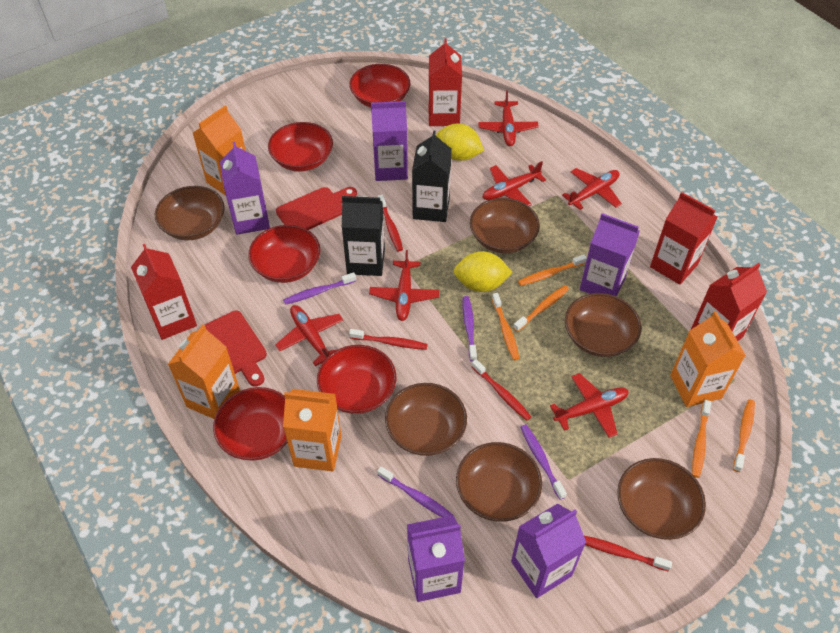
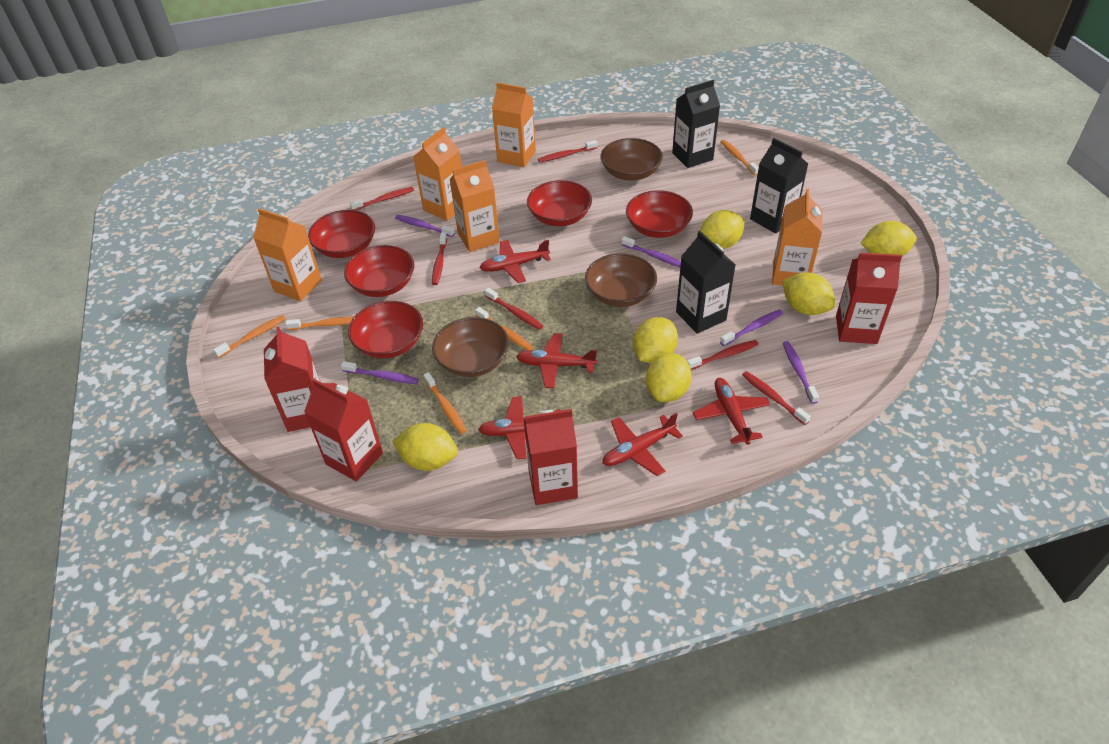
black carton: 2 -> 3
brown bowl: 6 -> 3
orange carton: 4 -> 5
purple carton: 5 -> 0
purple toothbrush: 4 -> 5
red cutting board: 2 -> 0
red plane: 6 -> 5
red toothbrush: 4 -> 6
yellow lemon: 2 -> 6

